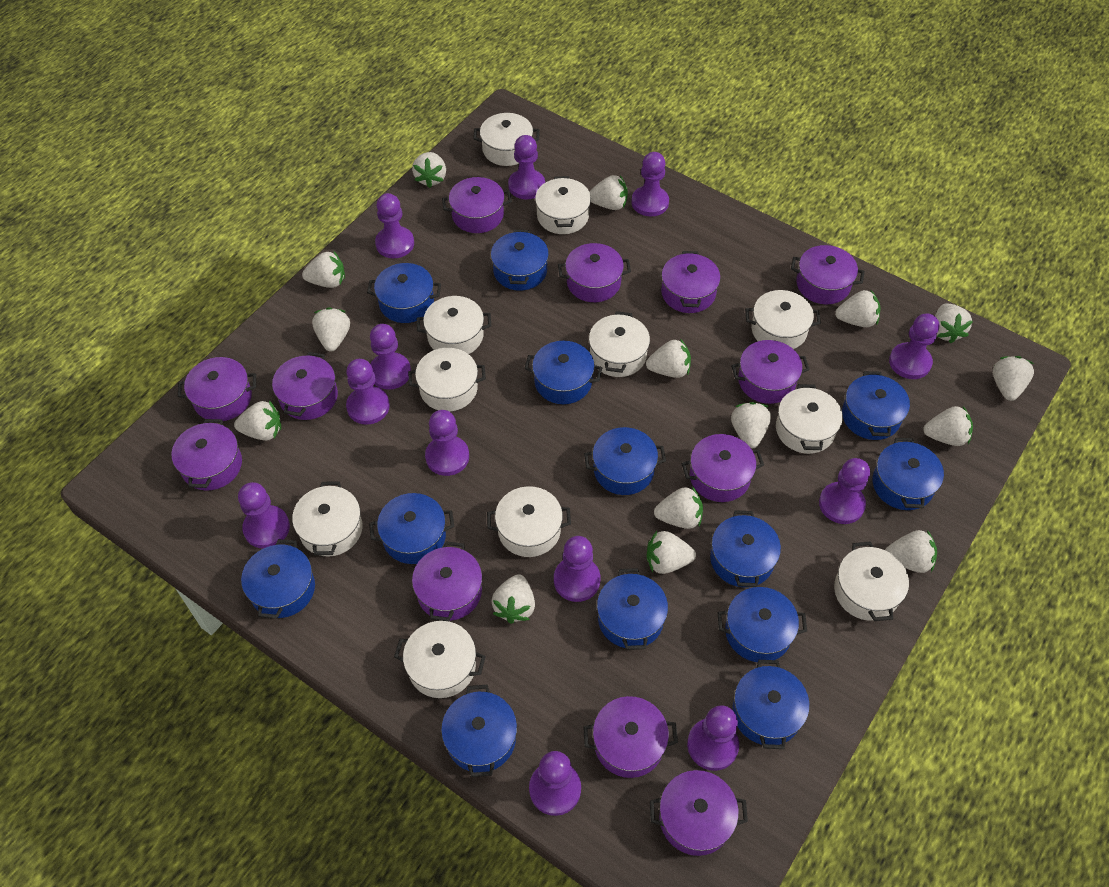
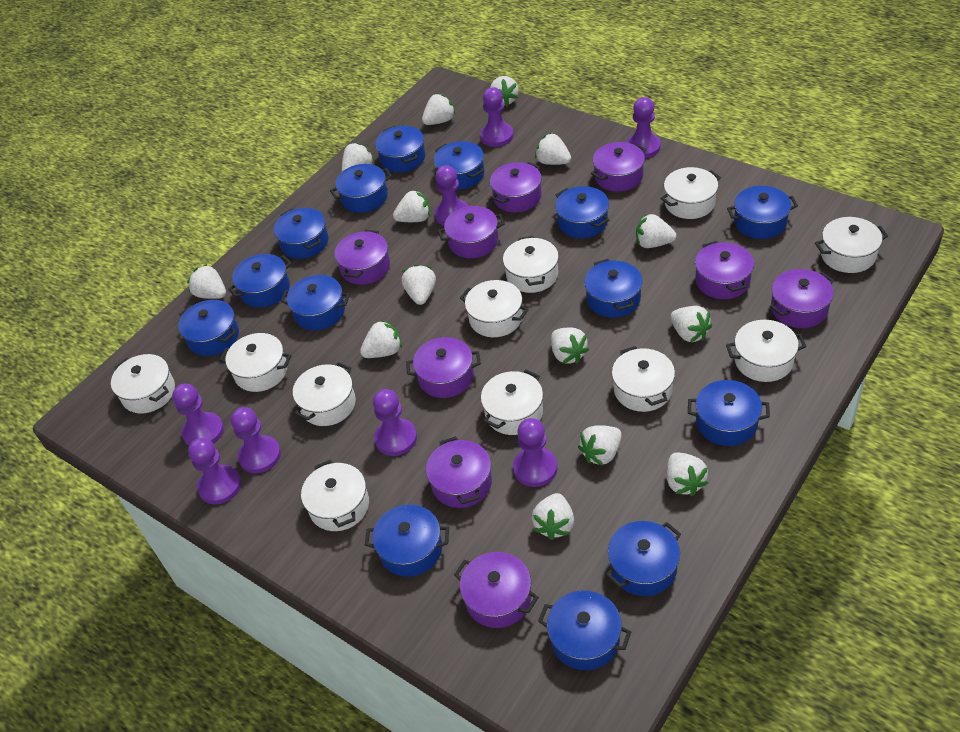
blue pot: 13 -> 14
purple pawn: 12 -> 8
purple pot: 12 -> 9
white strawberry: 15 -> 14

